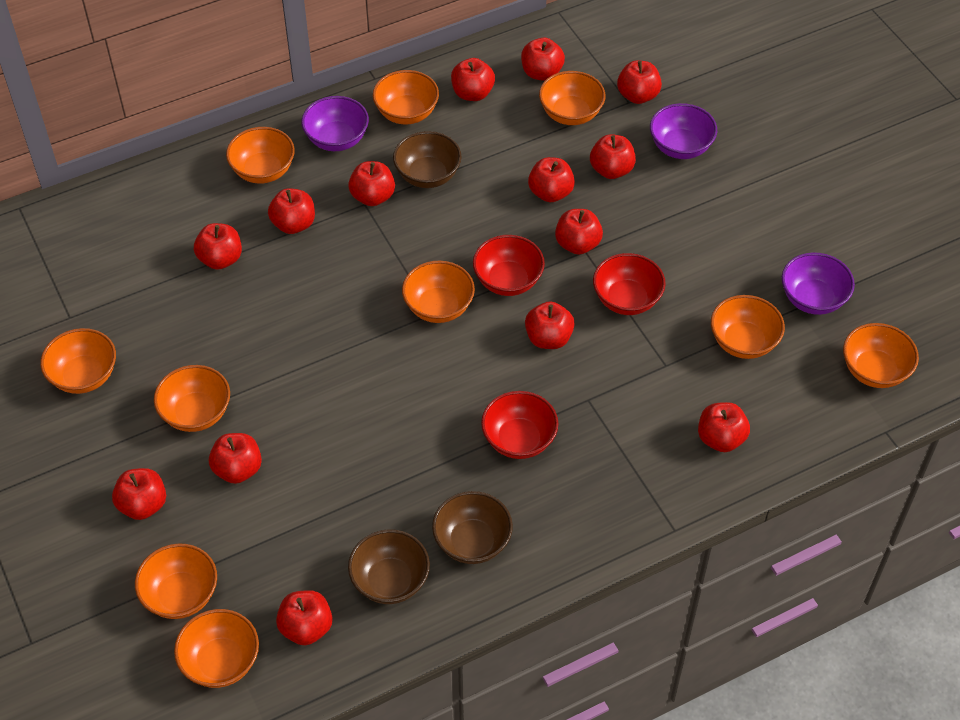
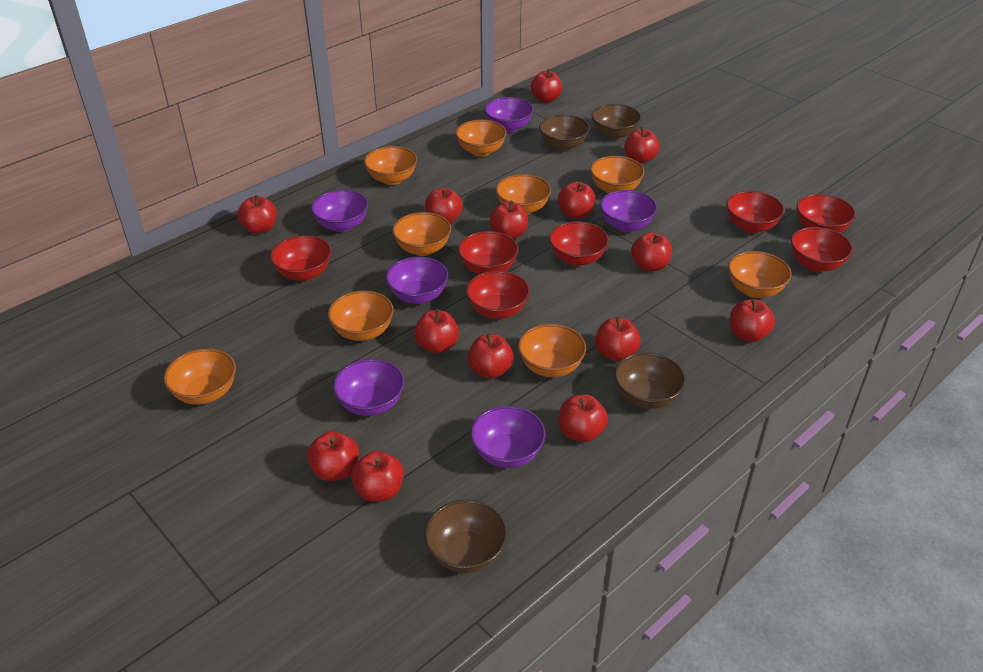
brown bowl: 3 -> 4
orange bowl: 10 -> 9
purple bowl: 3 -> 6
red bowl: 3 -> 7

